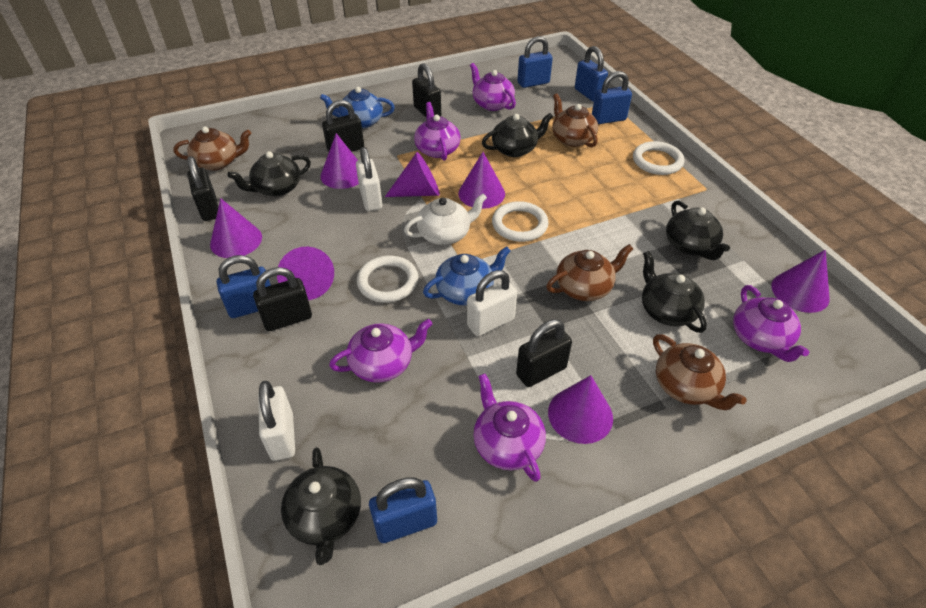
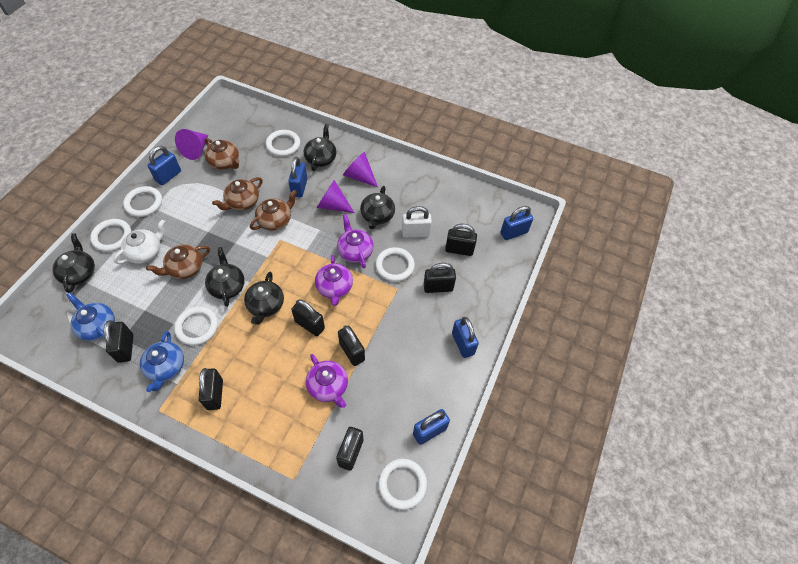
black padlock: 5 -> 7
purple cone: 7 -> 3
purple teapot: 5 -> 3
white padlock: 3 -> 1
white ring: 3 -> 6

